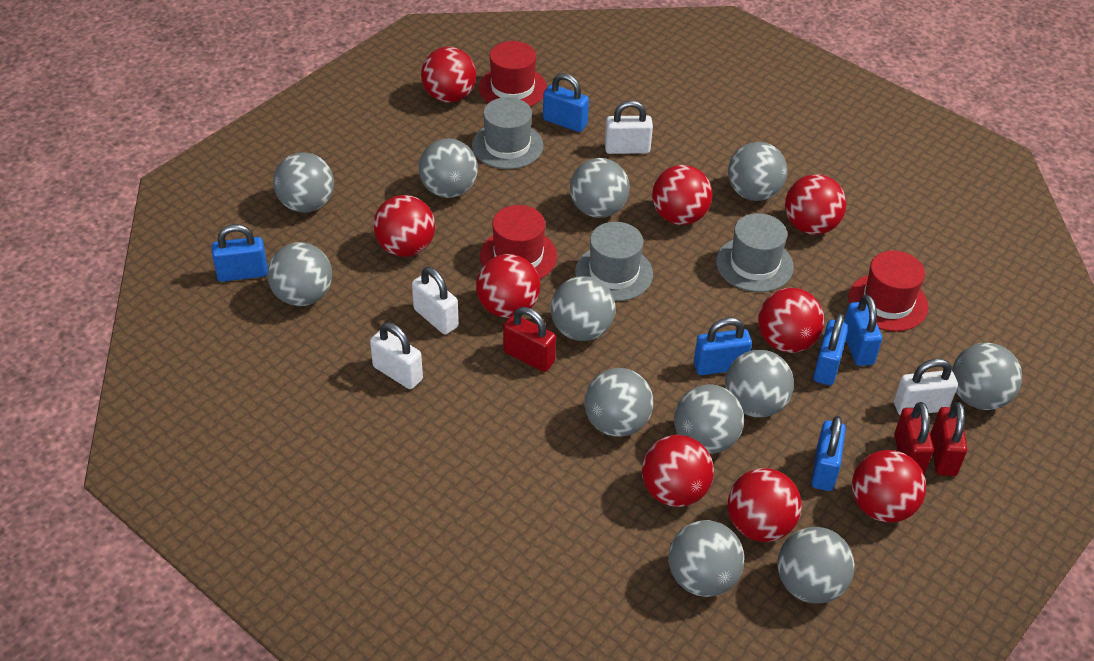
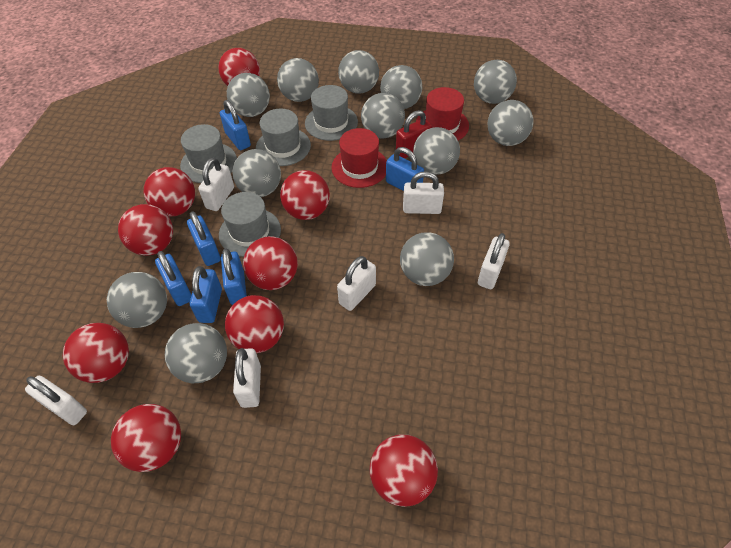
grey hat: 3 -> 4
red hat: 3 -> 2
red padlock: 3 -> 1
white padlock: 4 -> 6

